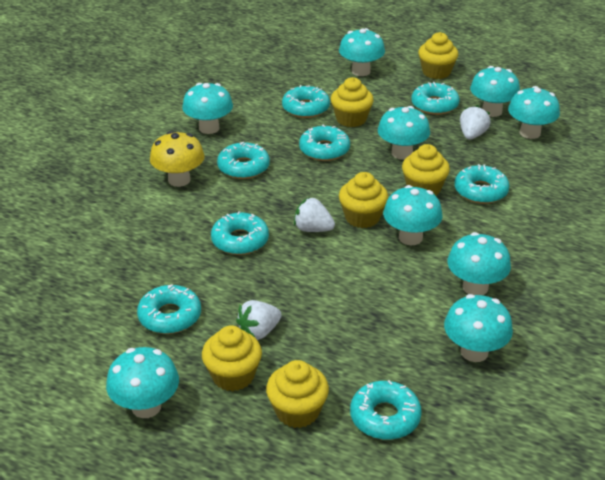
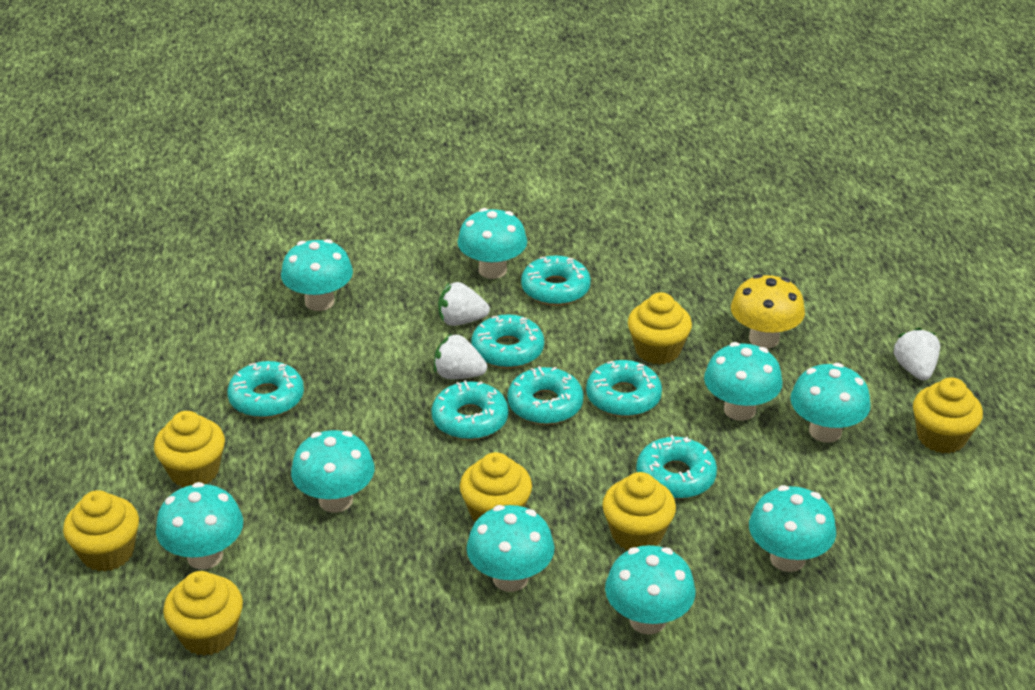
turquoise donut: 8 -> 7
yellow cupcake: 6 -> 7

